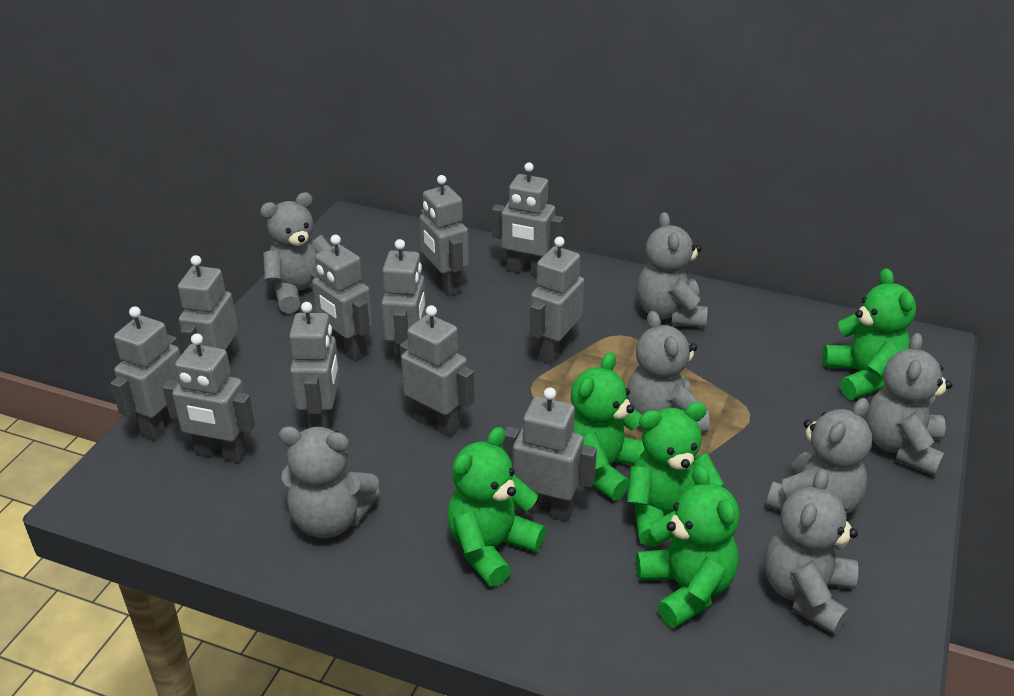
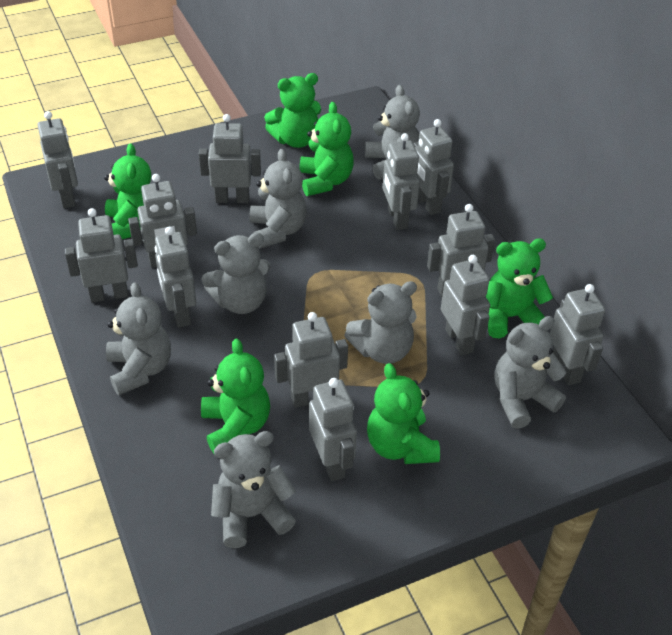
green teddy bear: 5 -> 6
grey robot: 11 -> 12

